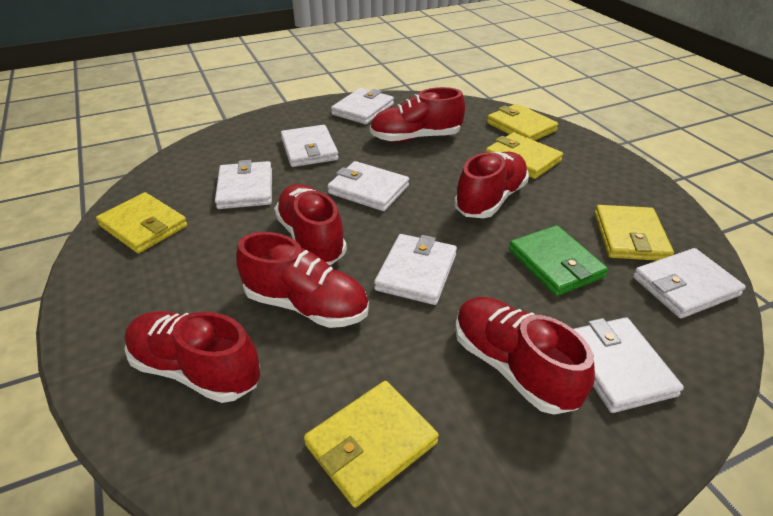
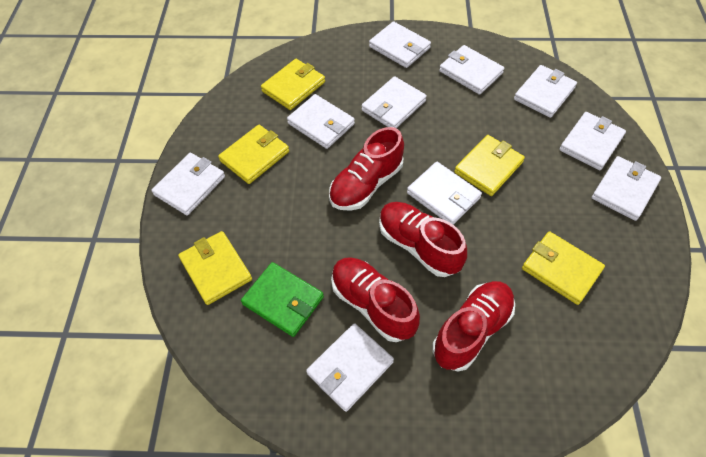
red shoe: 6 -> 4
white wallet: 7 -> 10

